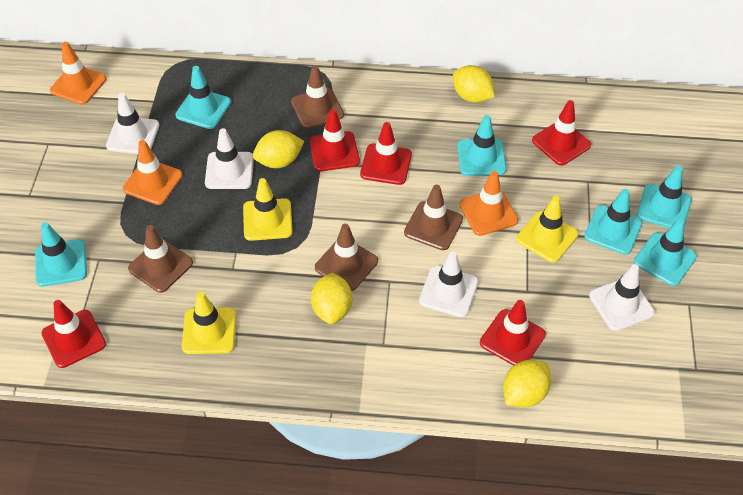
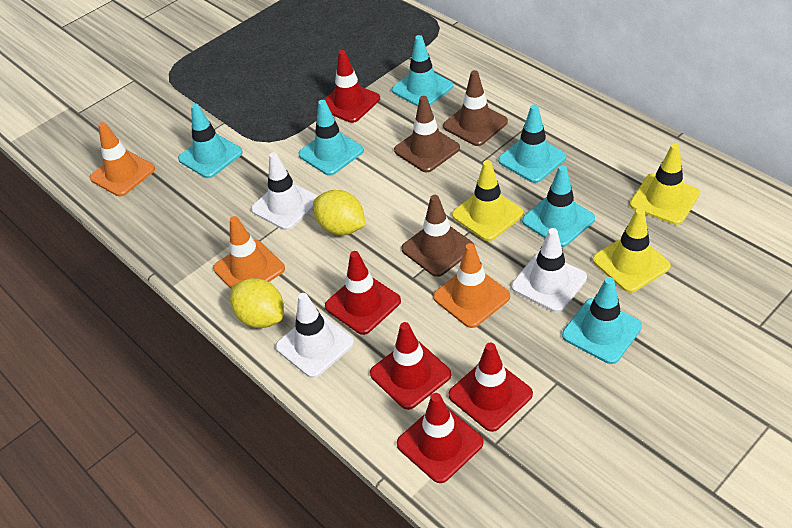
brown traffic cone: 4 -> 3
white traffic cone: 4 -> 3
yellow lemon: 4 -> 2

